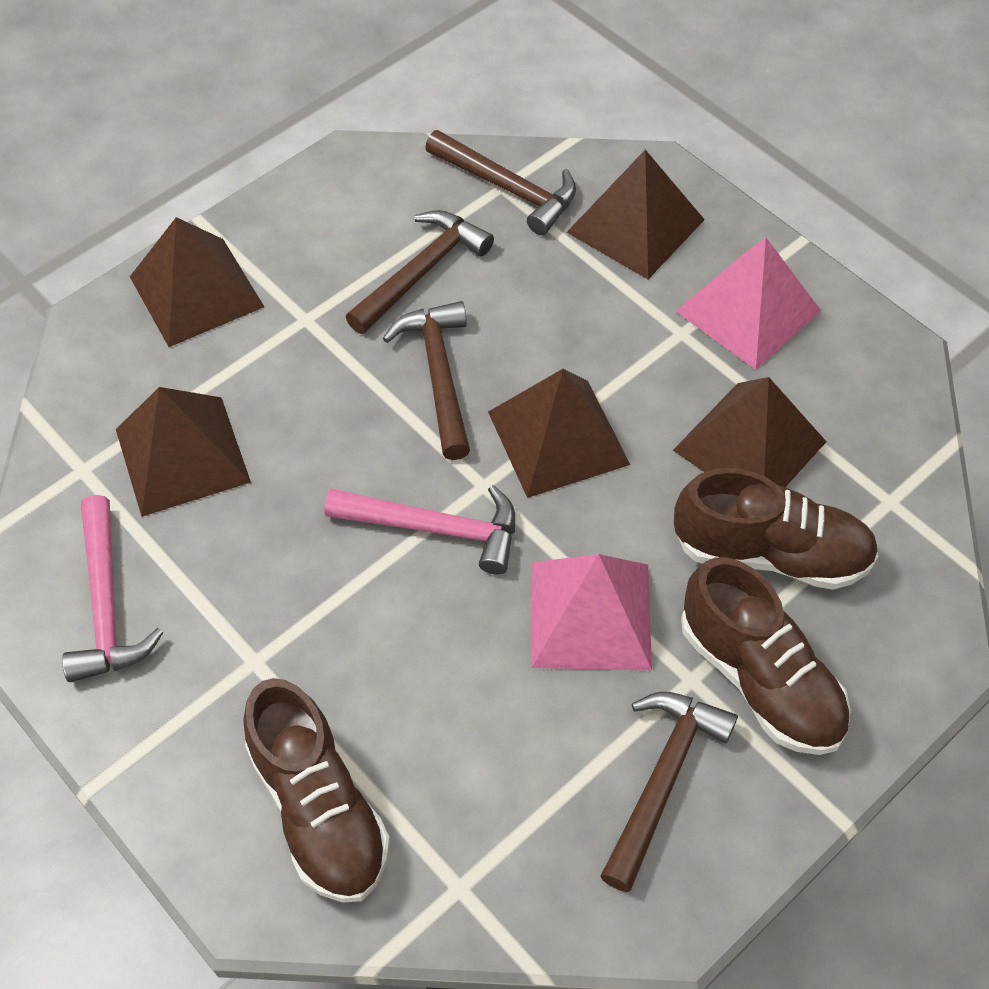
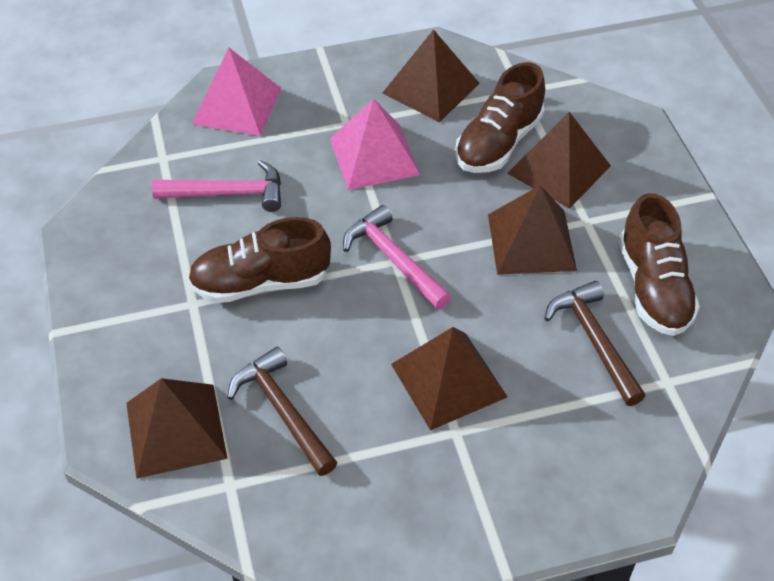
brown hammer: 4 -> 2

